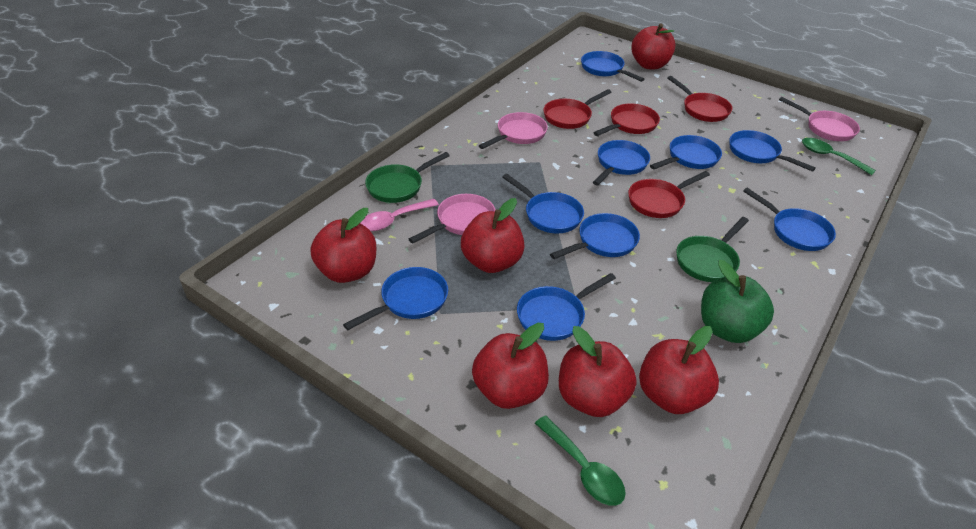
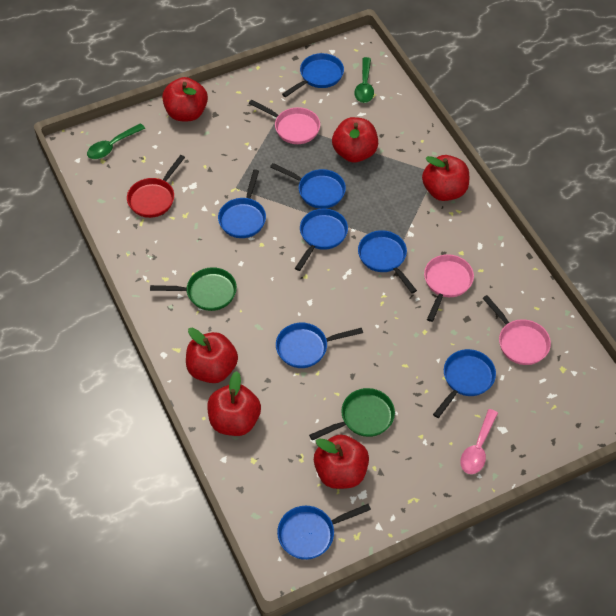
blue pan: 9 -> 8
green apple: 1 -> 0
red pan: 4 -> 1

